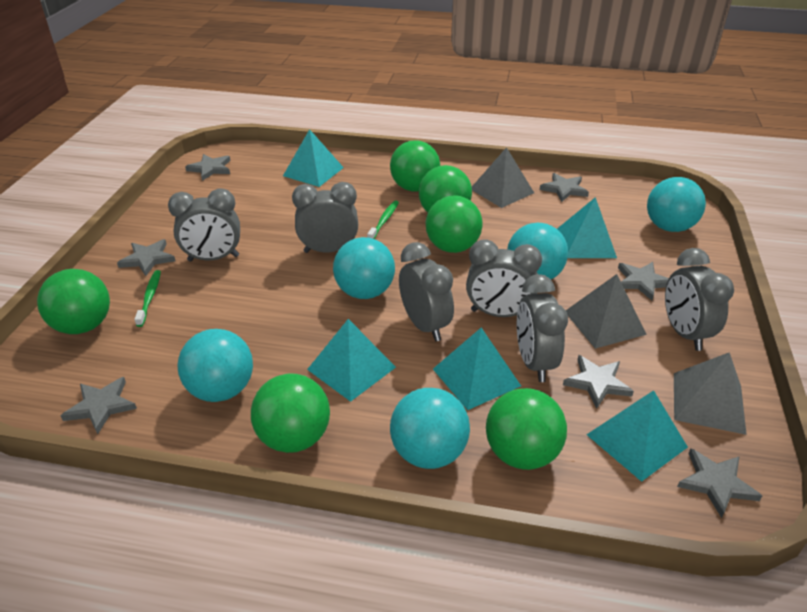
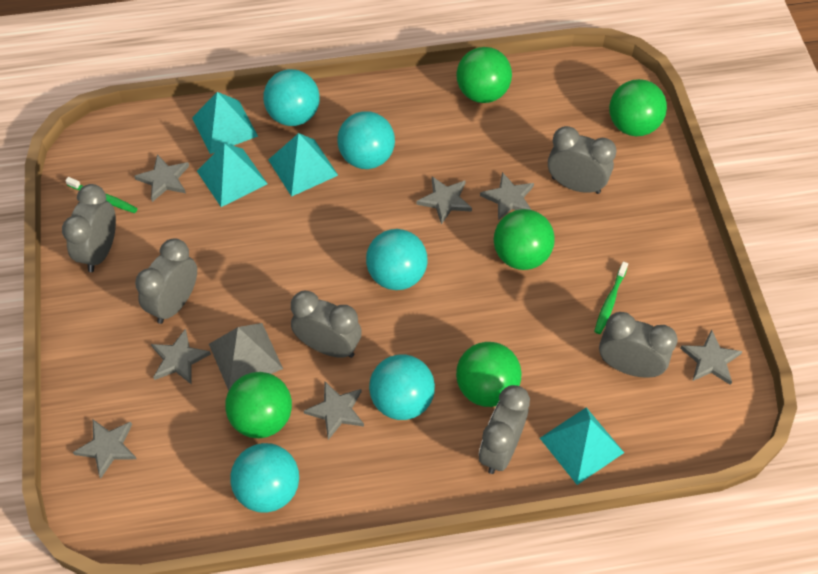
green ball: 6 -> 5
grey pyramid: 3 -> 1
turquoise pyramid: 5 -> 4

